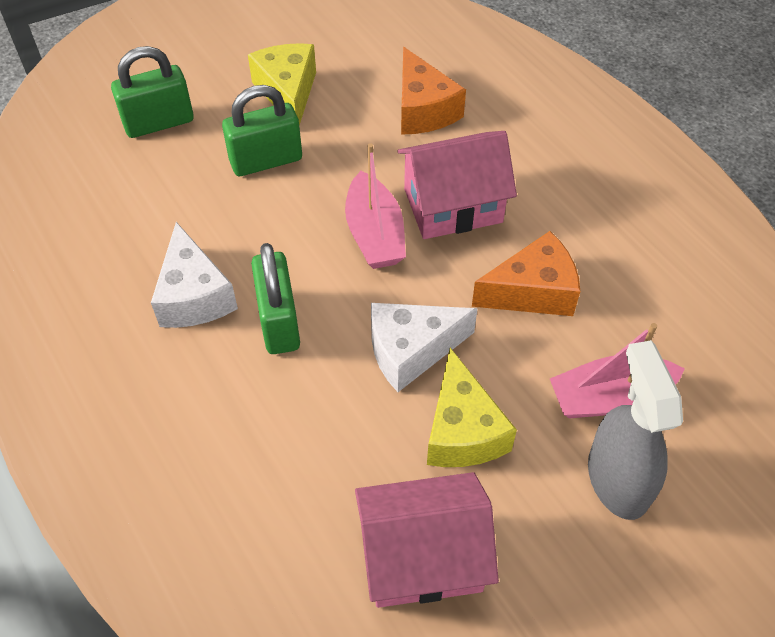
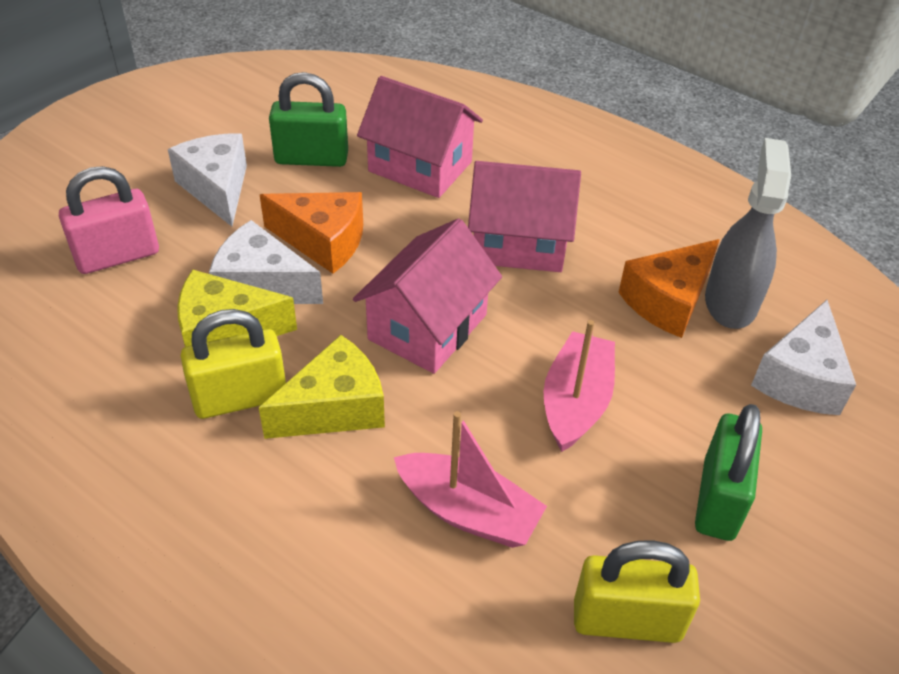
green padlock: 3 -> 2
pink house: 2 -> 3
pink padlock: 0 -> 1
white cheese: 2 -> 3
yellow padlock: 0 -> 2

